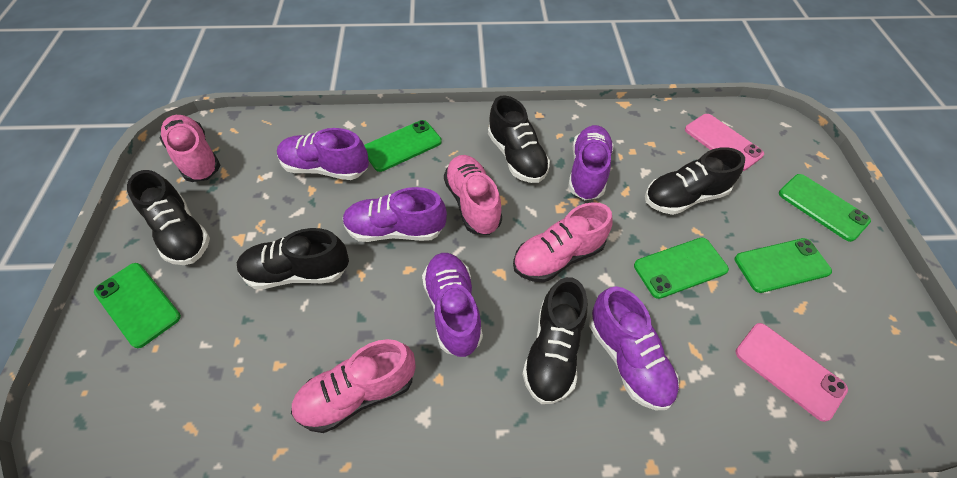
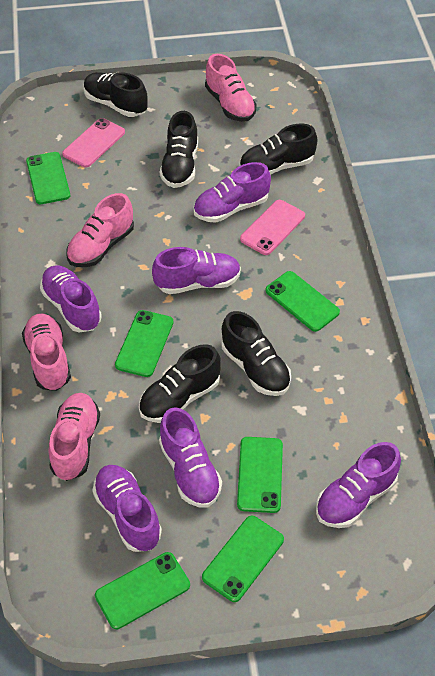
green phone: 5 -> 6
purple shoe: 5 -> 6

